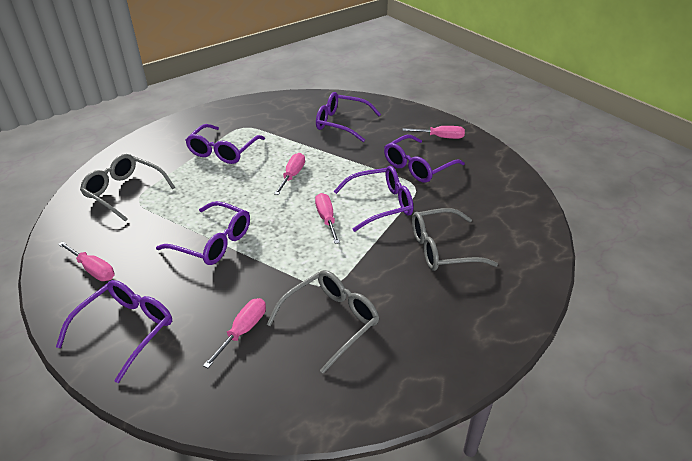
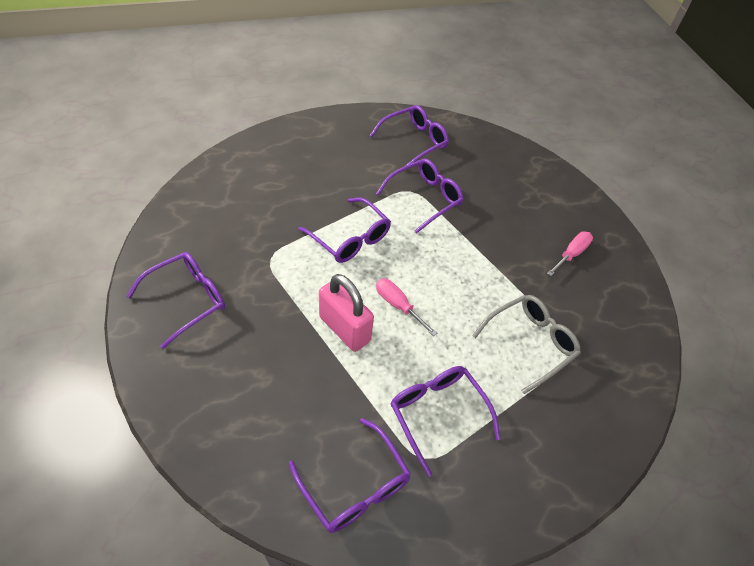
grey glasses: 3 -> 1
pink padlock: 0 -> 1
pink screwdriver: 5 -> 2

